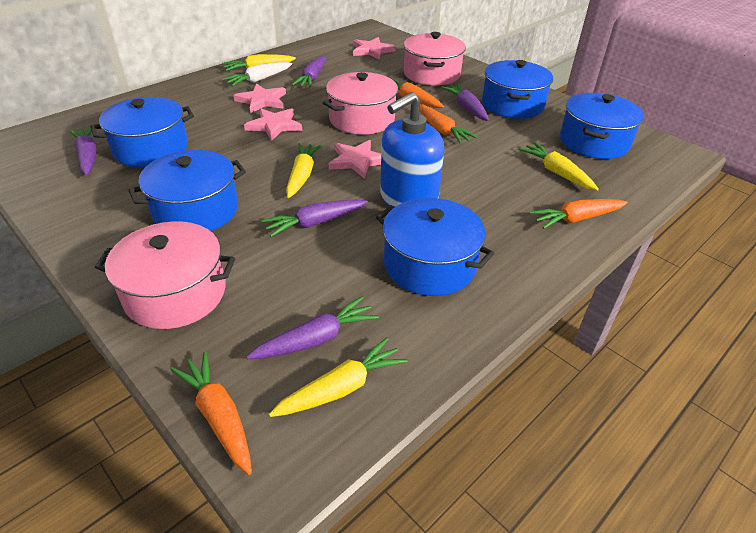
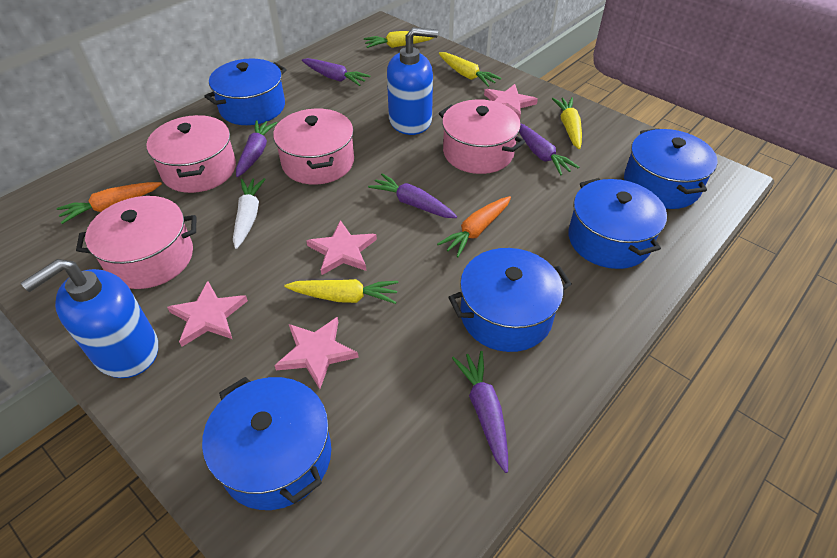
blue soap dispenser: 1 -> 2
orange carrot: 4 -> 2
pink pot: 3 -> 4

